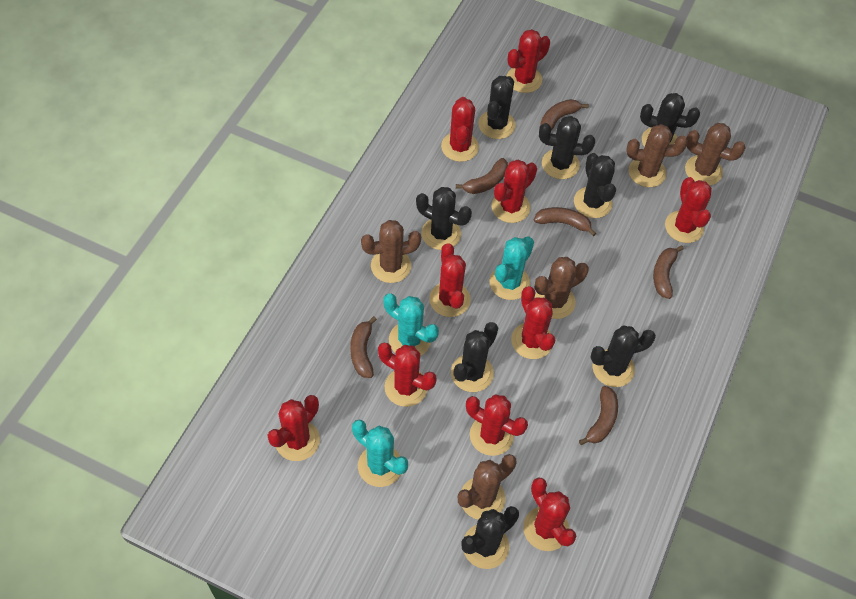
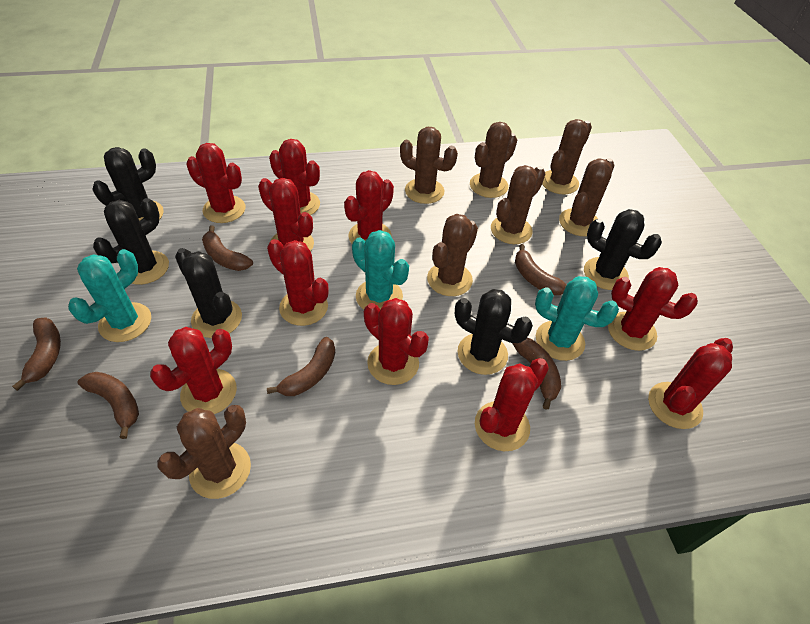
black cactus: 8 -> 5
brown cactus: 5 -> 7

